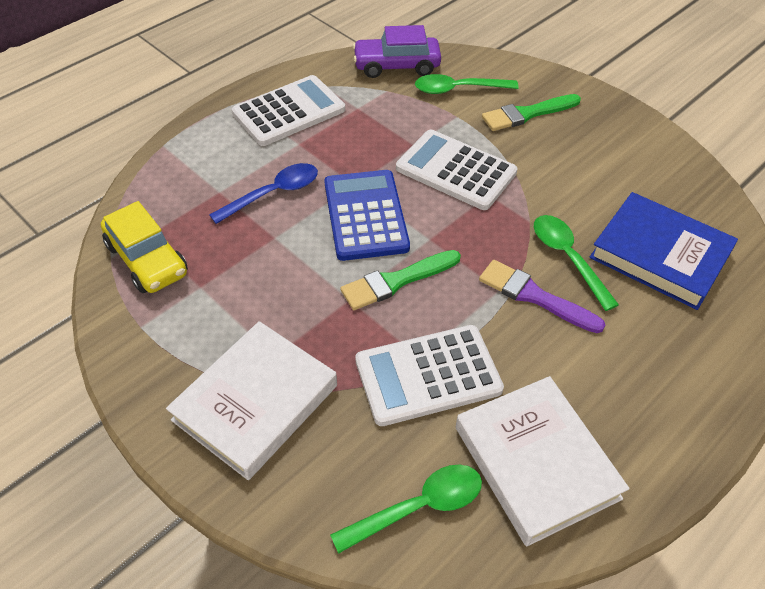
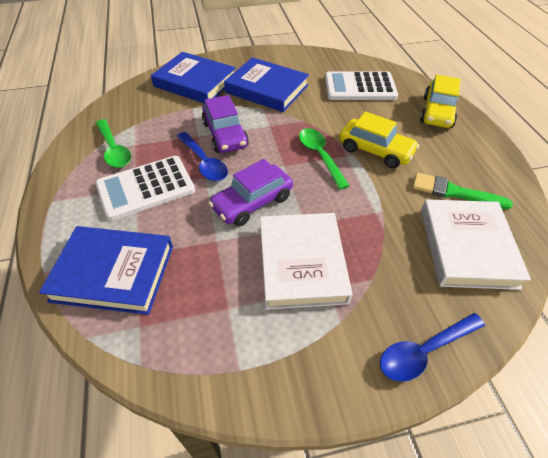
blue book: 1 -> 3
blue calculator: 1 -> 0
blue spoon: 1 -> 2
green brush: 2 -> 1
green spoon: 3 -> 2
purple brush: 1 -> 0
purple car: 1 -> 2
white calculator: 3 -> 2
yellow car: 1 -> 2

